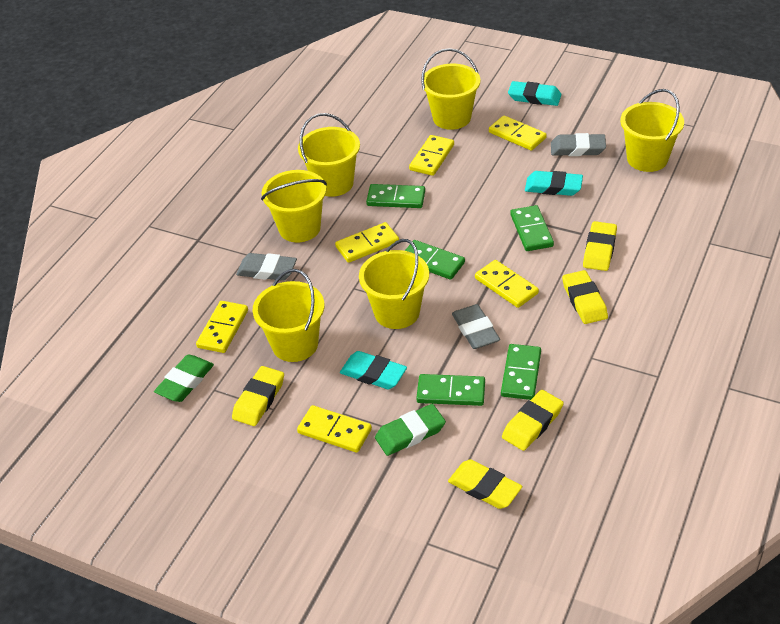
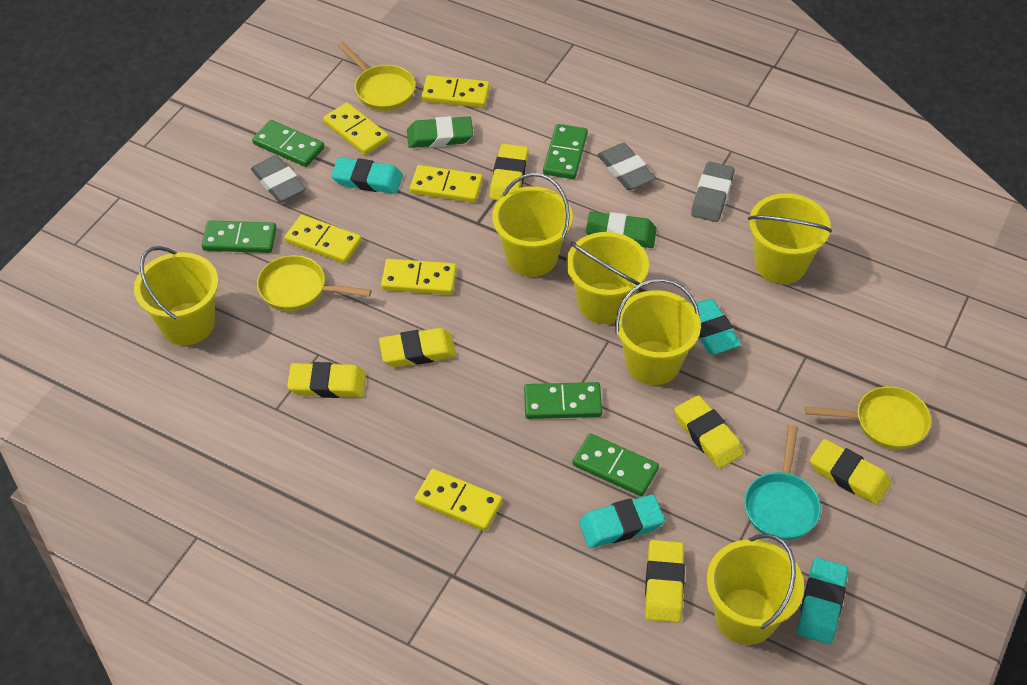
turquoise eraser: 3 -> 4
turquoise pan: 0 -> 1
yellow eraser: 5 -> 6
yellow pan: 0 -> 3

